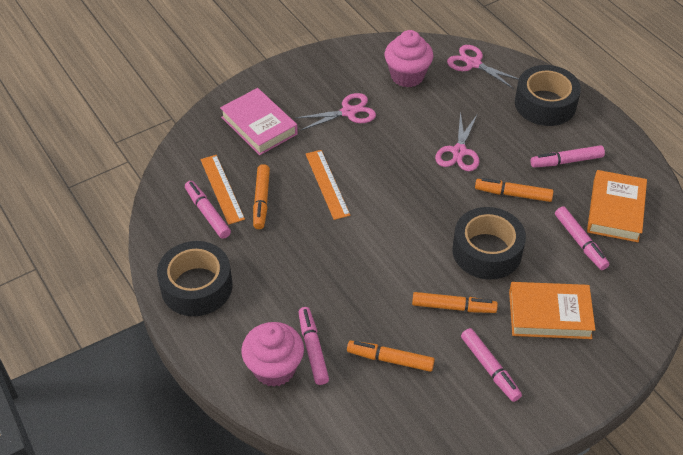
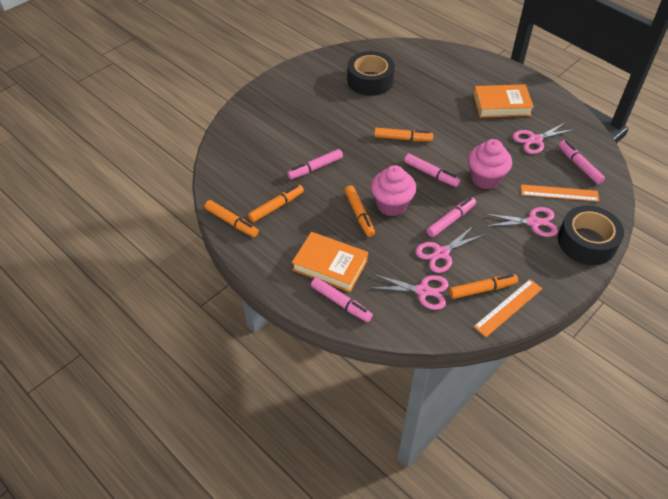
black tape: 3 -> 2
orange marker: 4 -> 5
pink book: 1 -> 0
pink scissors: 3 -> 4

